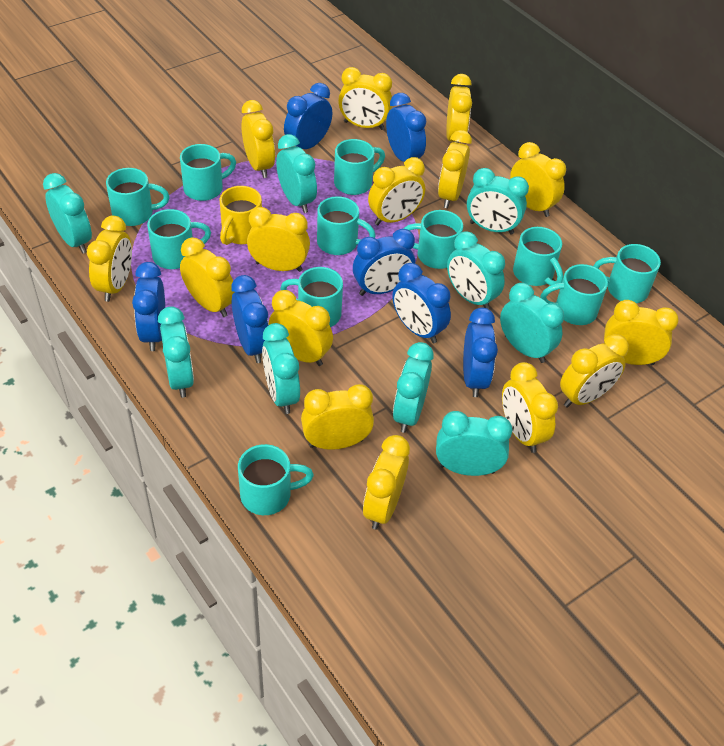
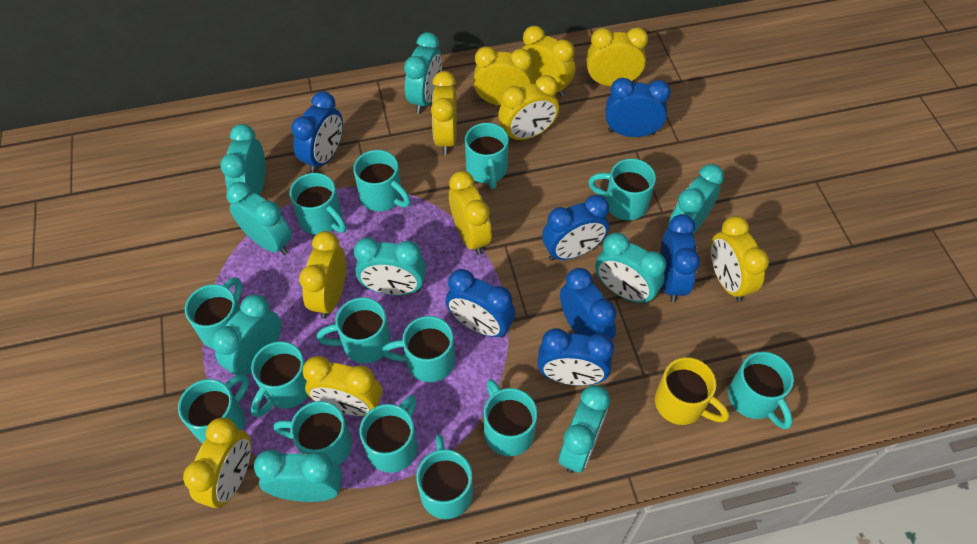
turquoise mug: 11 -> 14
yellow clock: 15 -> 10

